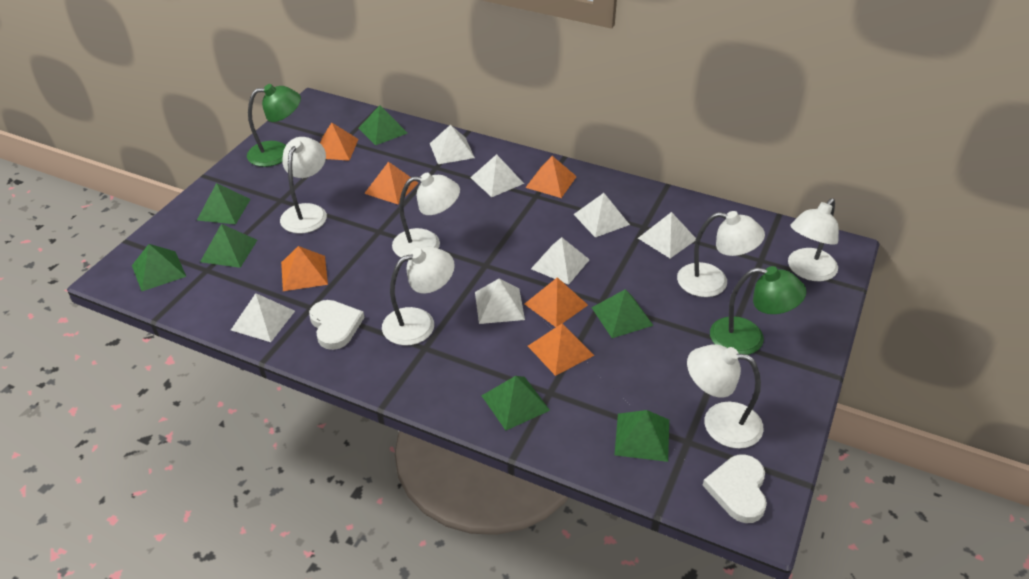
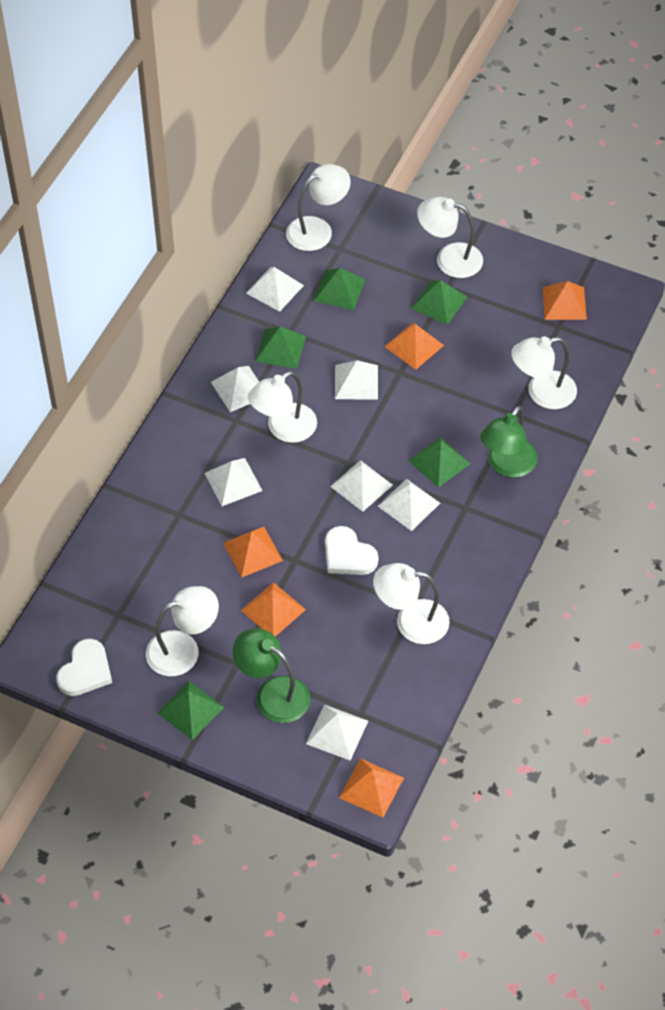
green pyramid: 7 -> 5
orange pyramid: 6 -> 5

